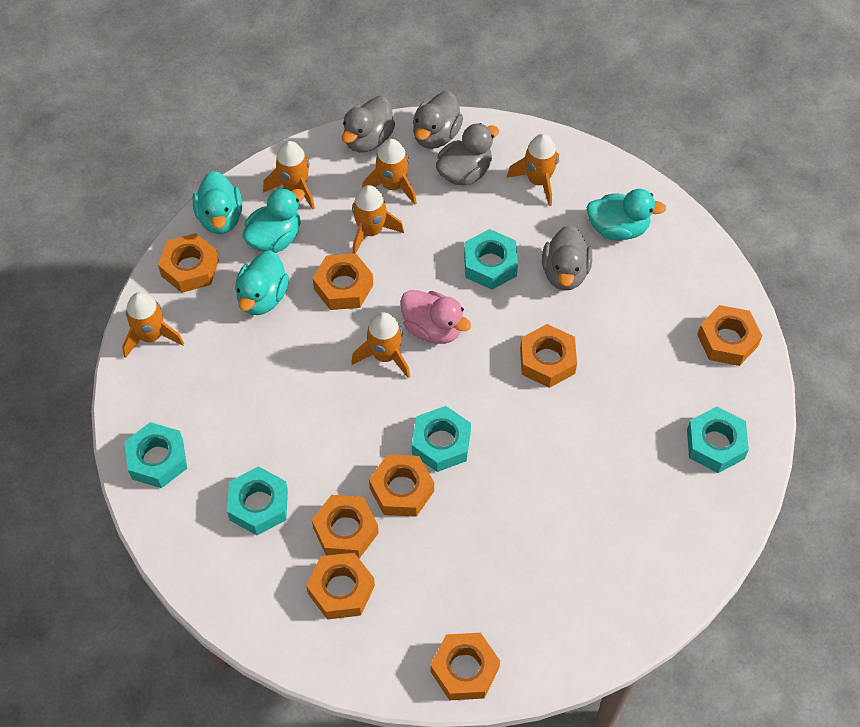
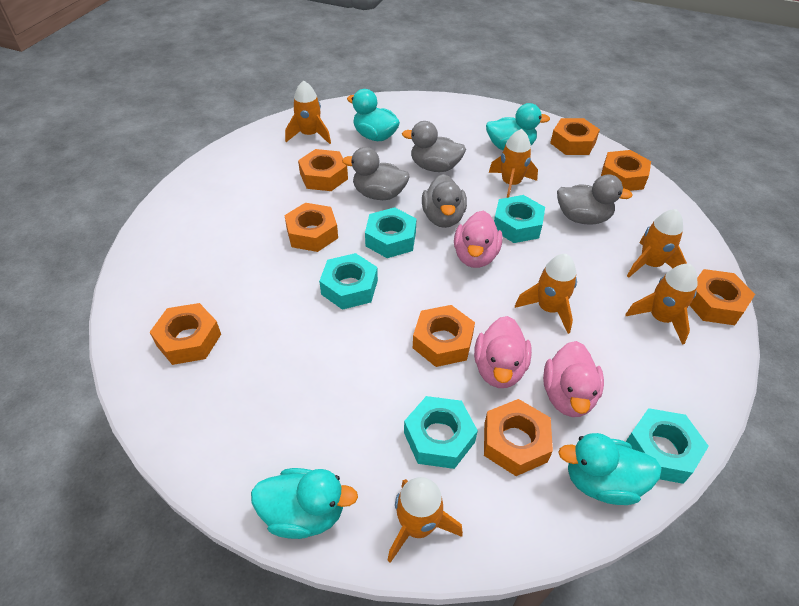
pink duck: 1 -> 3

